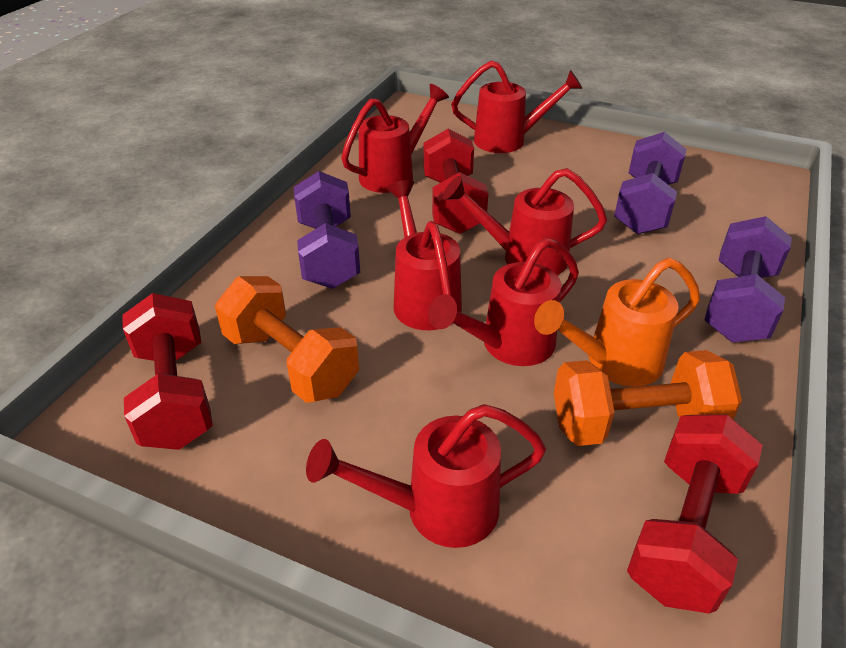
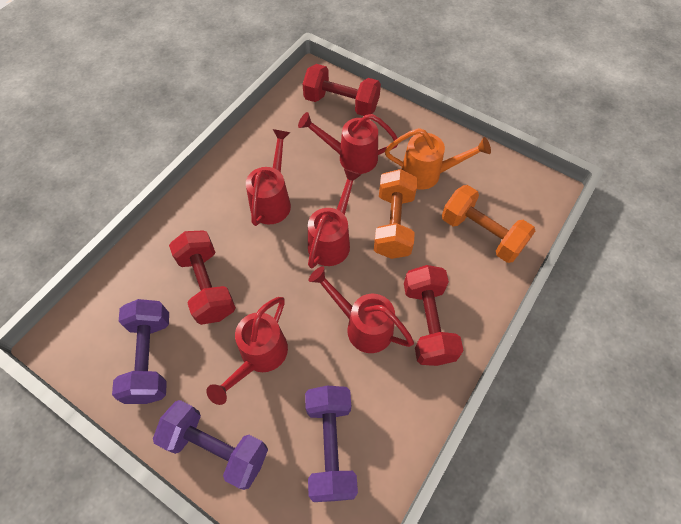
red watering can: 6 -> 5

